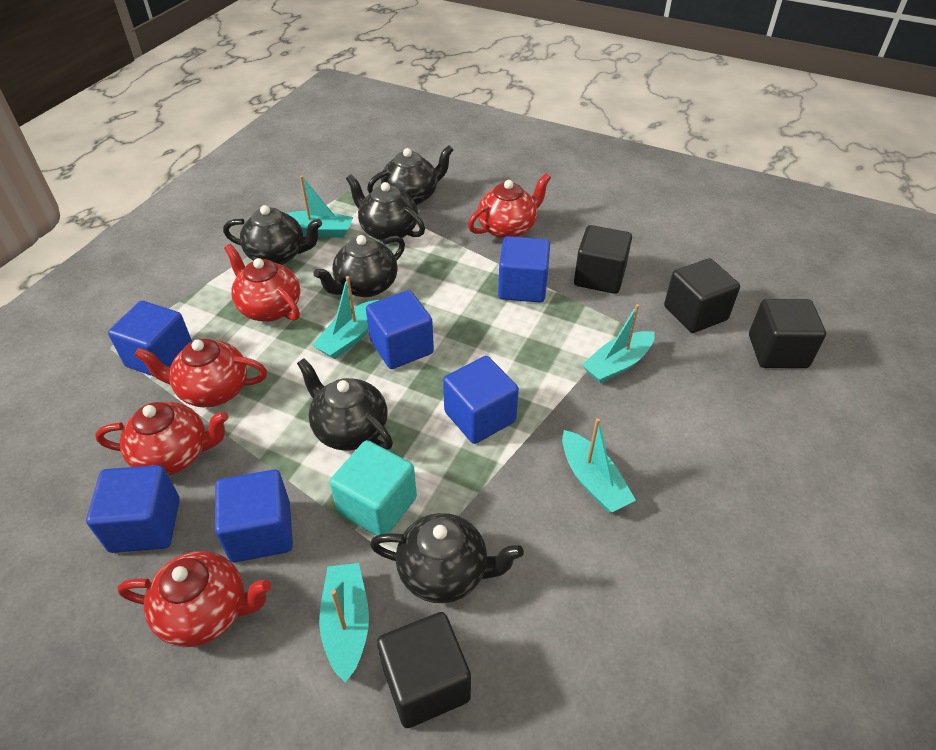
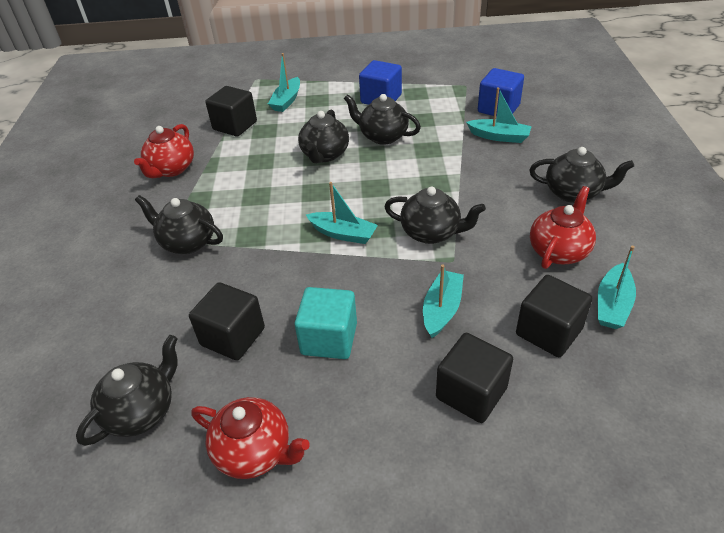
blue cube: 6 -> 2
red teapot: 5 -> 3

